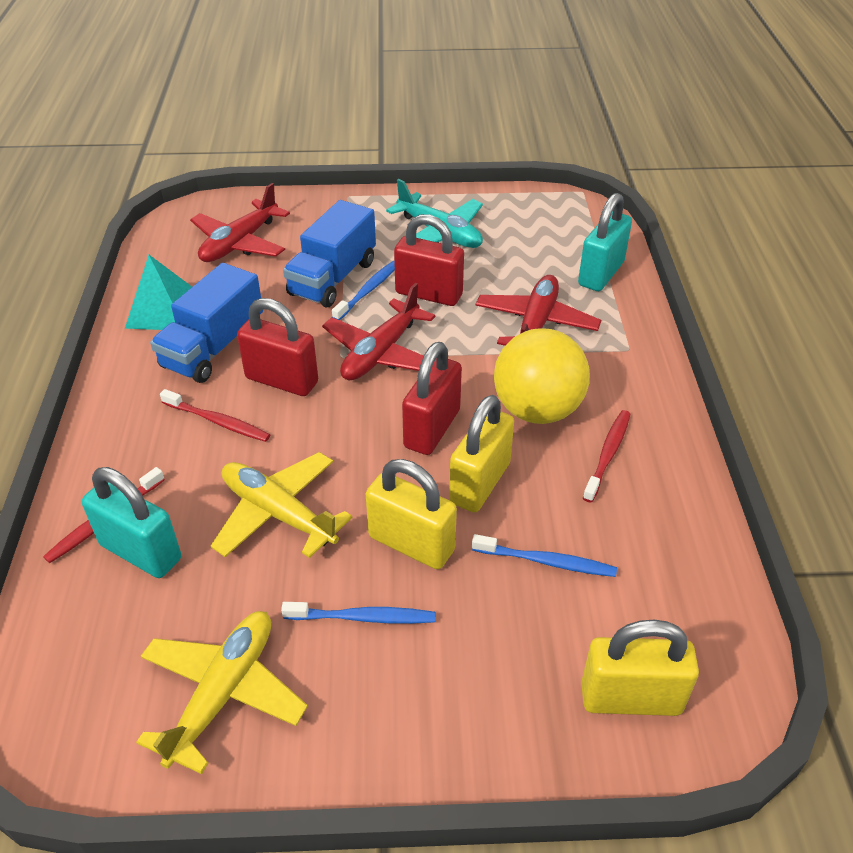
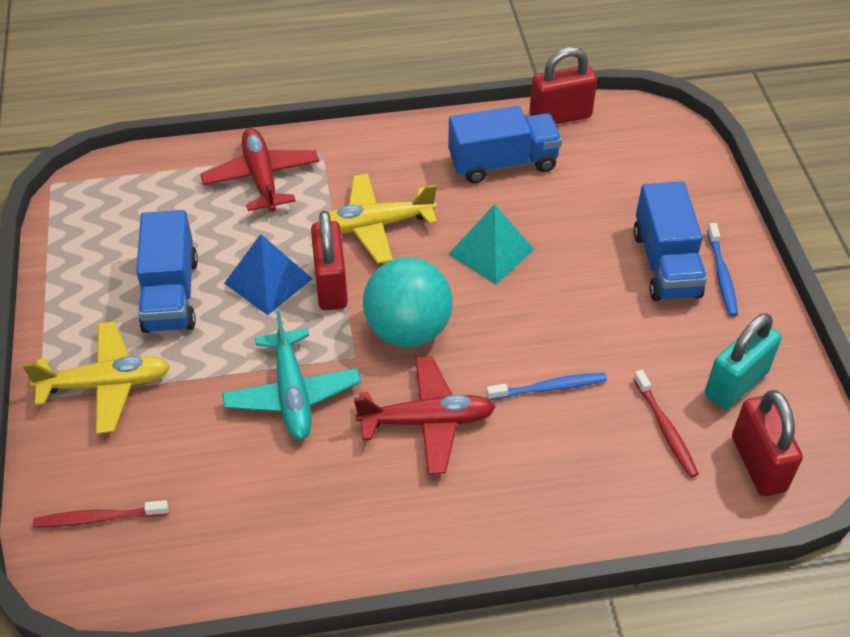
blue pyramid: 0 -> 1
blue toothbrush: 3 -> 2
blue truck: 2 -> 3
red plane: 3 -> 2
red toothbrush: 3 -> 2
turquoise ball: 0 -> 1
turquoise padlock: 2 -> 1
yellow ball: 1 -> 0
yellow padlock: 3 -> 0

